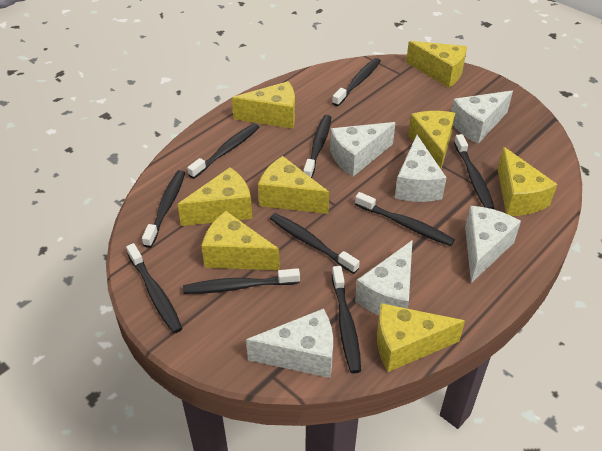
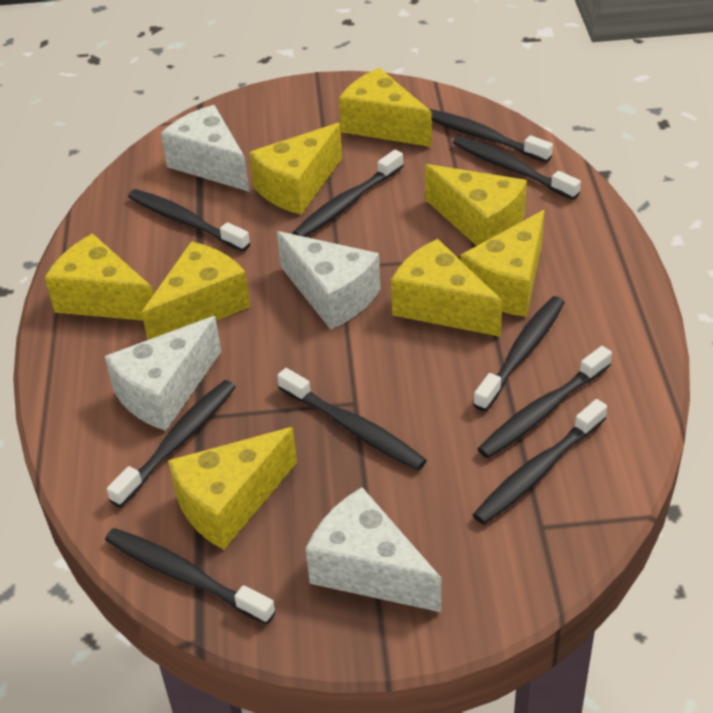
white cheese: 6 -> 4

